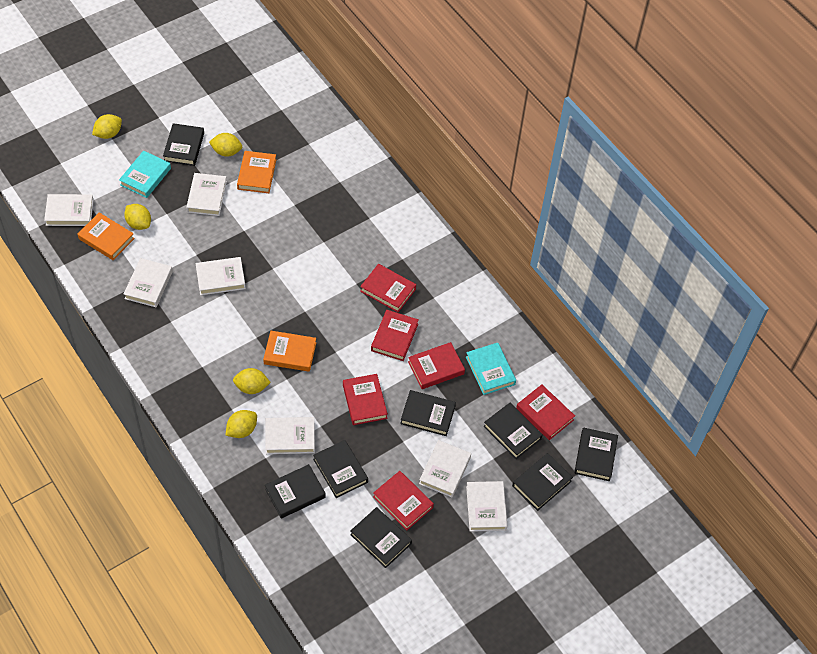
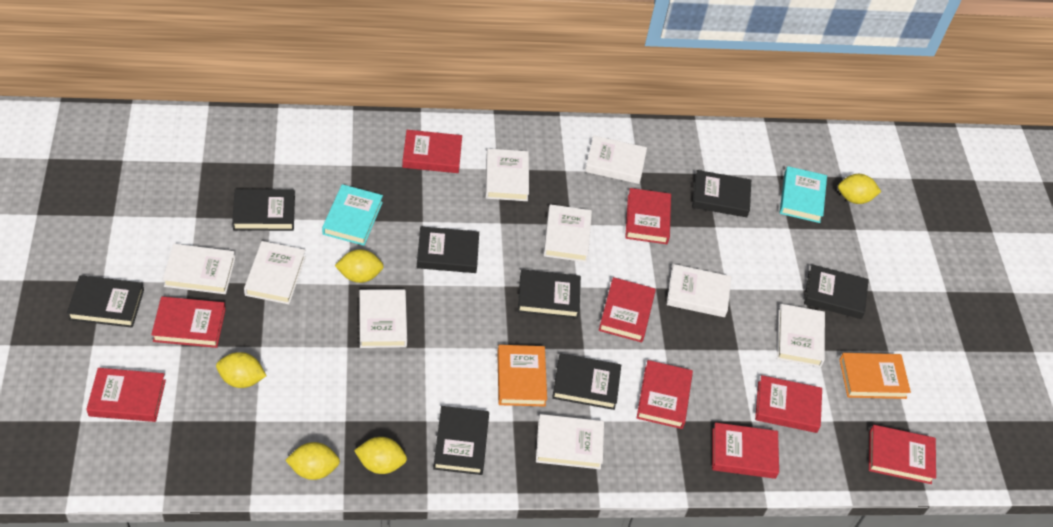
orange book: 3 -> 2
red book: 6 -> 9
white book: 7 -> 9

